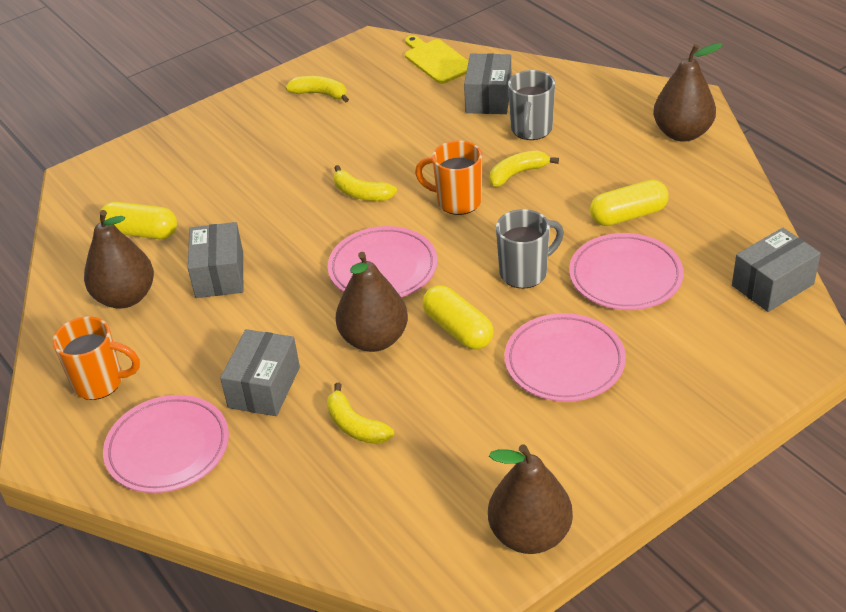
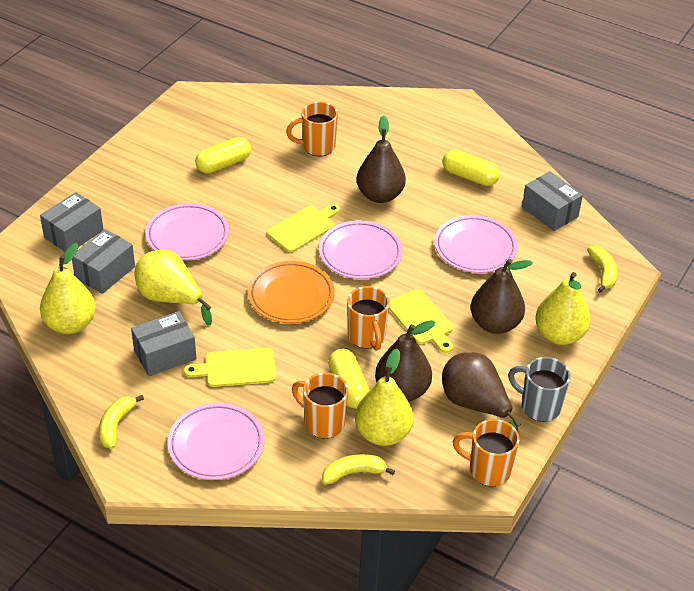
grey mug: 2 -> 1
orange mug: 2 -> 4
orange plate: 0 -> 1
yellow banana: 4 -> 3
yellow cutting board: 1 -> 3
yellow pear: 0 -> 4

